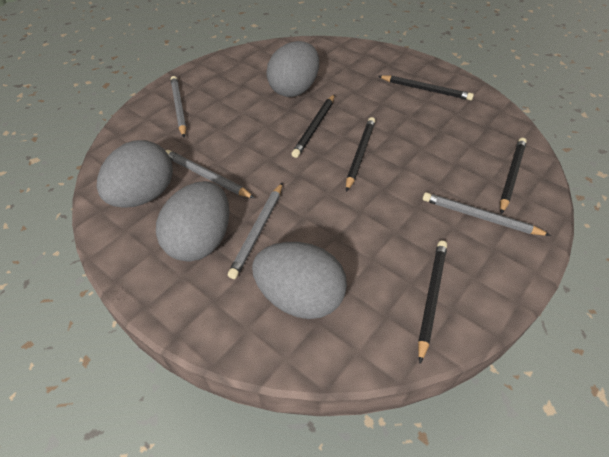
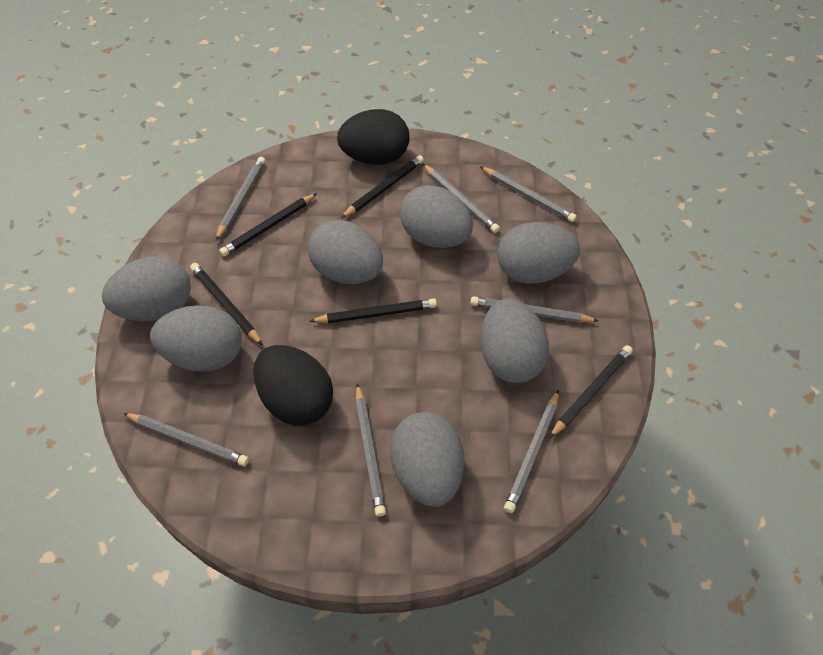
black egg: 0 -> 2
grey egg: 4 -> 7
grey pencil: 4 -> 7

